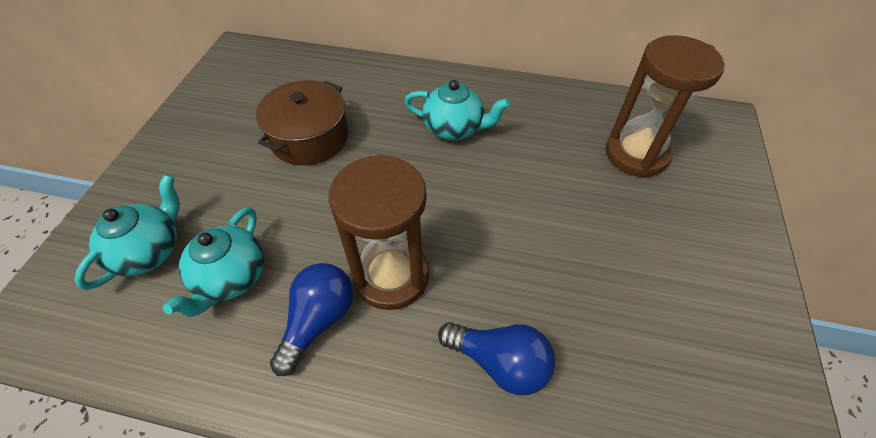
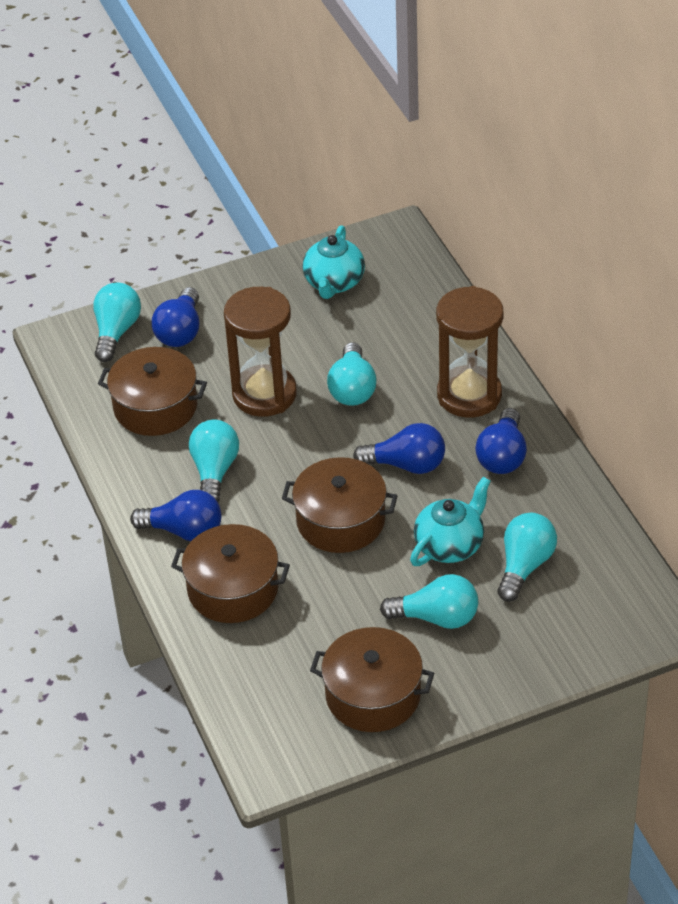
blue light bulb: 2 -> 4
brown pot: 1 -> 4
turquoise light bulb: 0 -> 5
turquoise teapot: 3 -> 2

